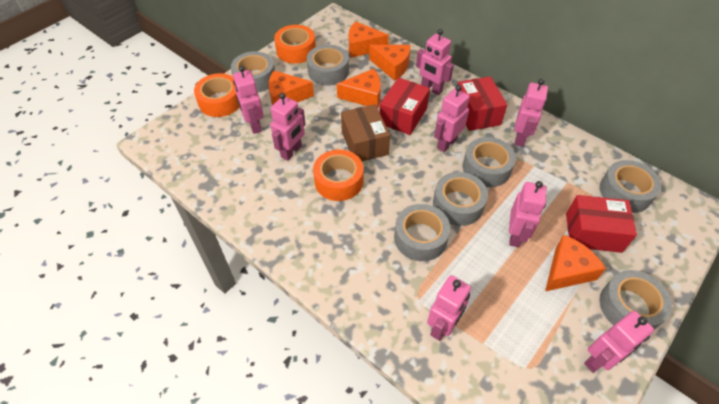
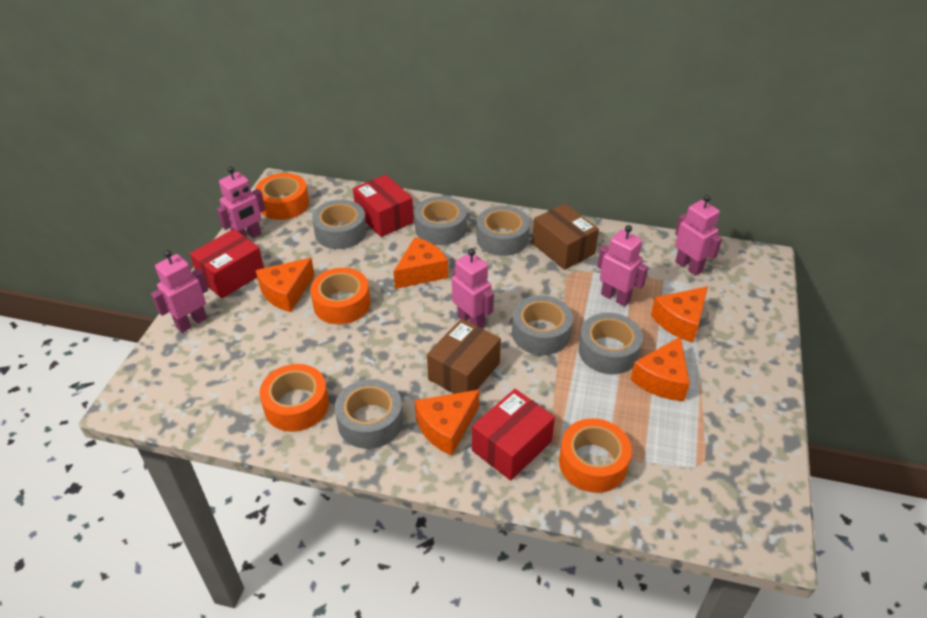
brown box: 1 -> 2
grey tape: 7 -> 6
orange tape: 3 -> 4
pink robot: 8 -> 5

